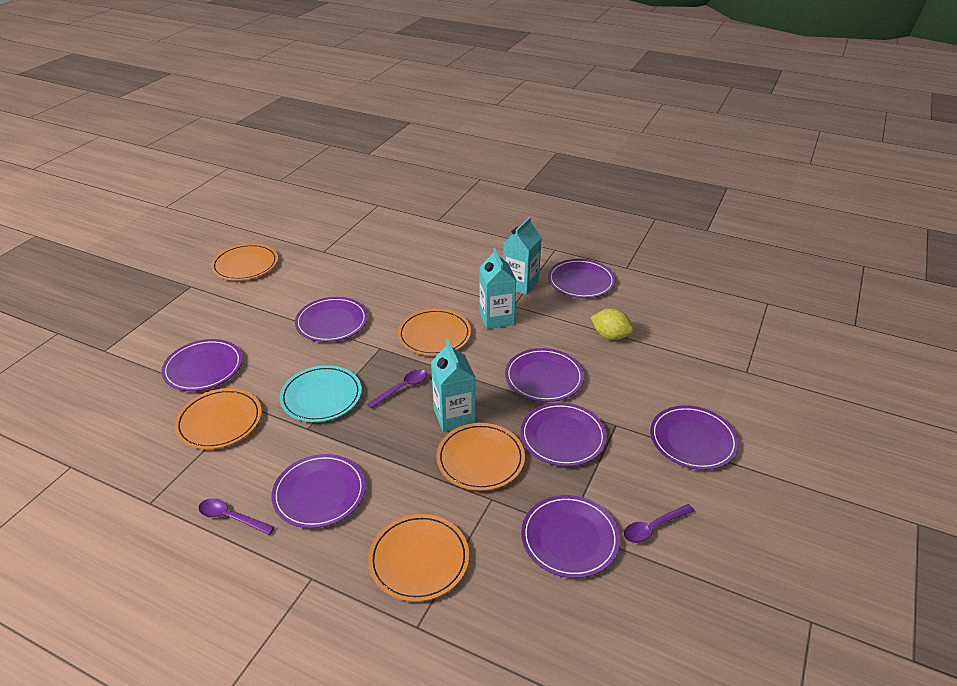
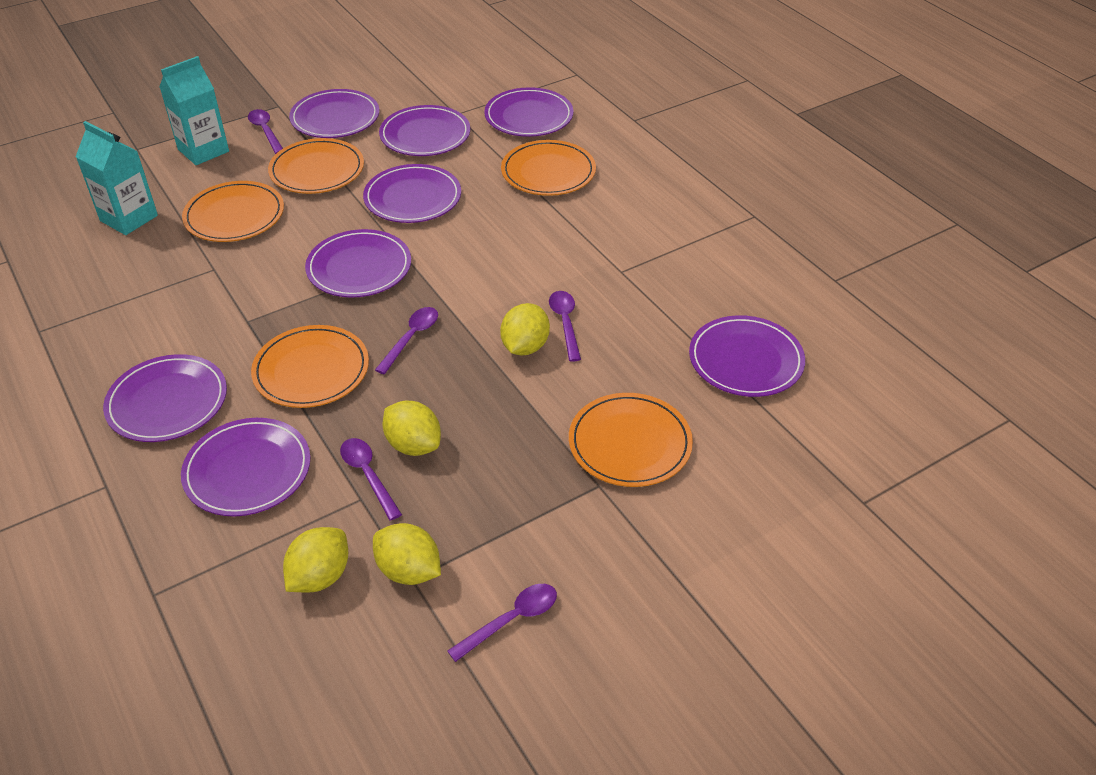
purple spoon: 3 -> 5
turquoise carton: 3 -> 2
turquoise plate: 1 -> 0
yellow lemon: 1 -> 4

